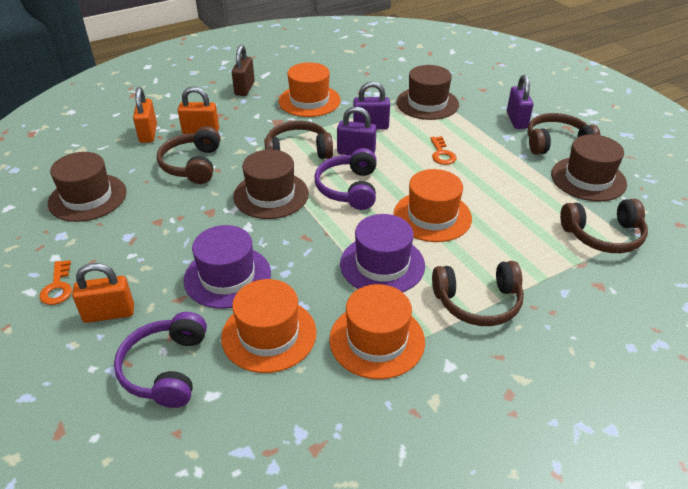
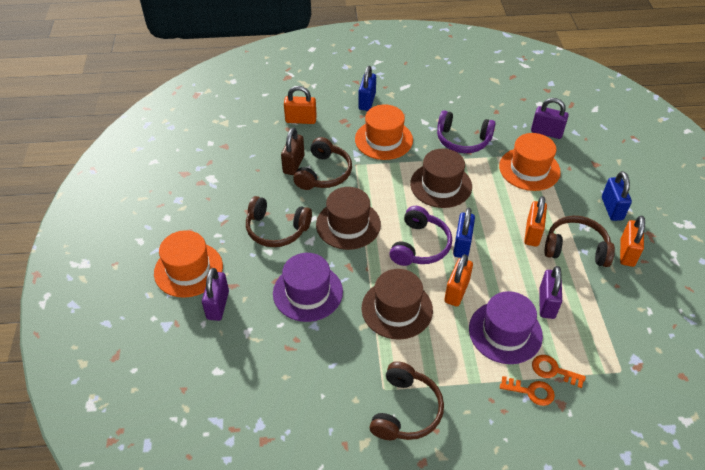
blue padlock: 0 -> 3
brown hat: 4 -> 3
brown headphones: 5 -> 4
orange hat: 4 -> 3
orange padlock: 3 -> 4

